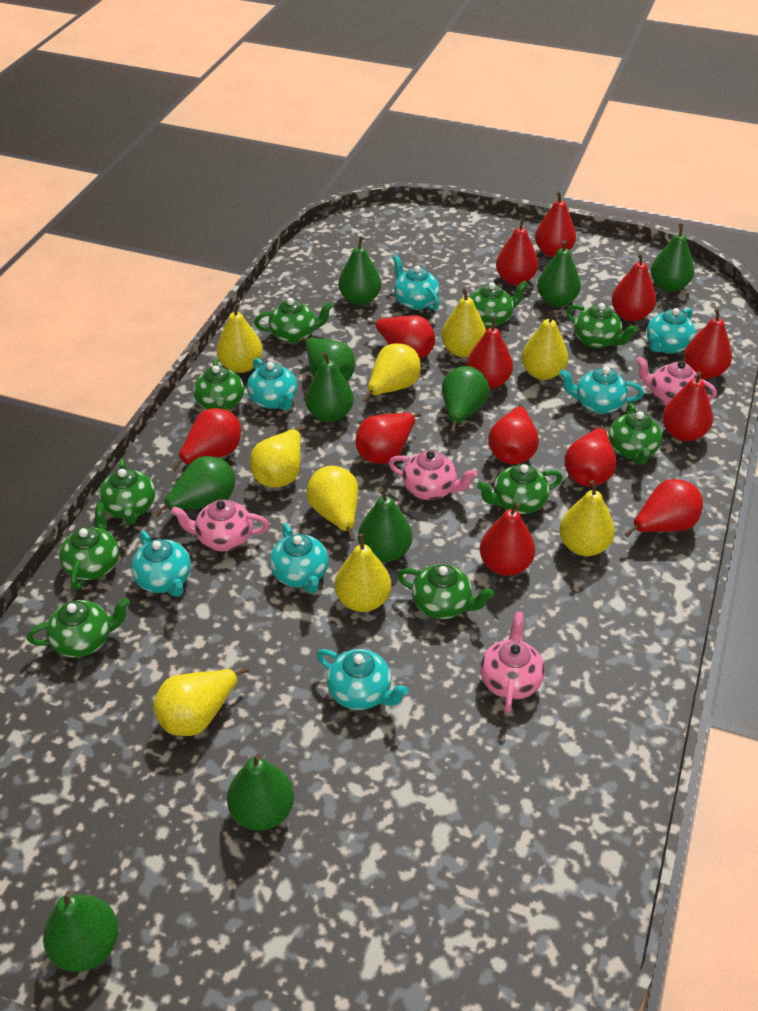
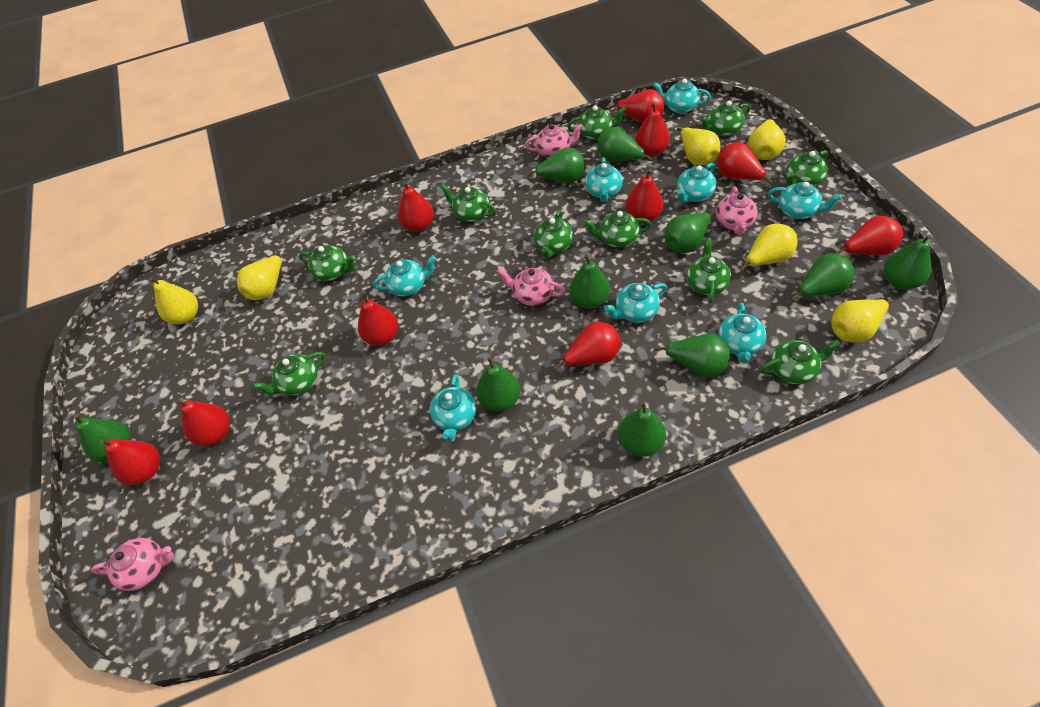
red pear: 13 -> 10
turquoise teapot: 7 -> 8
yellow pear: 9 -> 6

